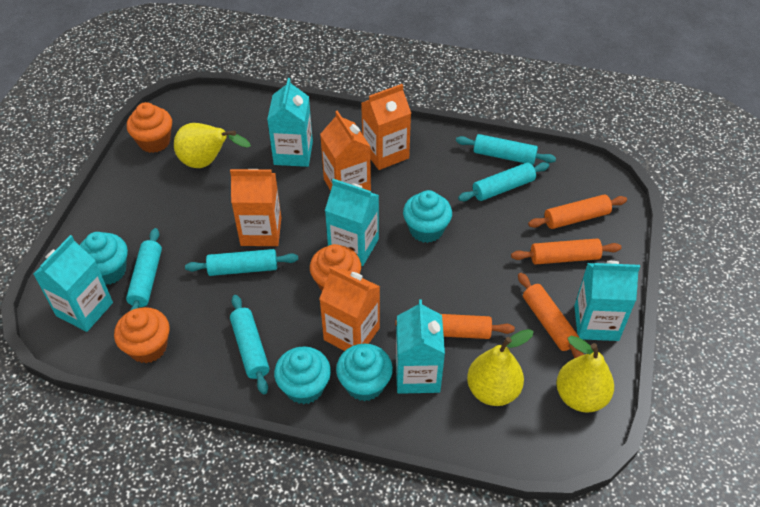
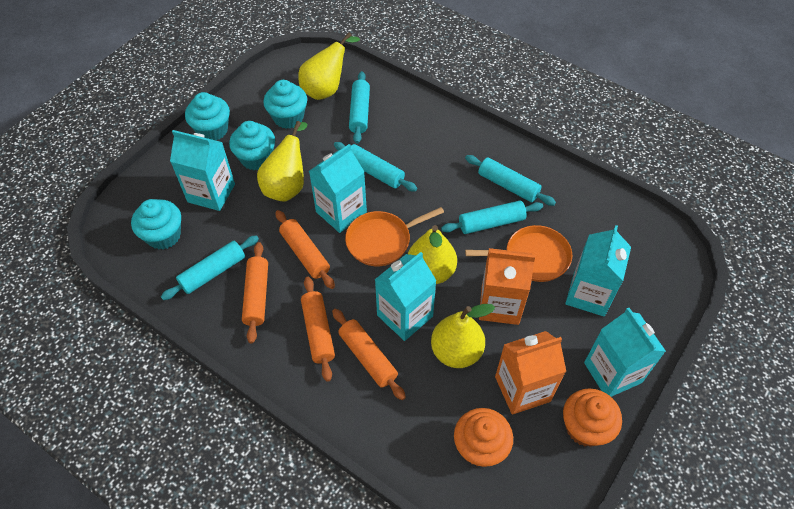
orange carton: 4 -> 2
orange cupcake: 3 -> 2
orange pan: 0 -> 2
yellow pear: 3 -> 4

